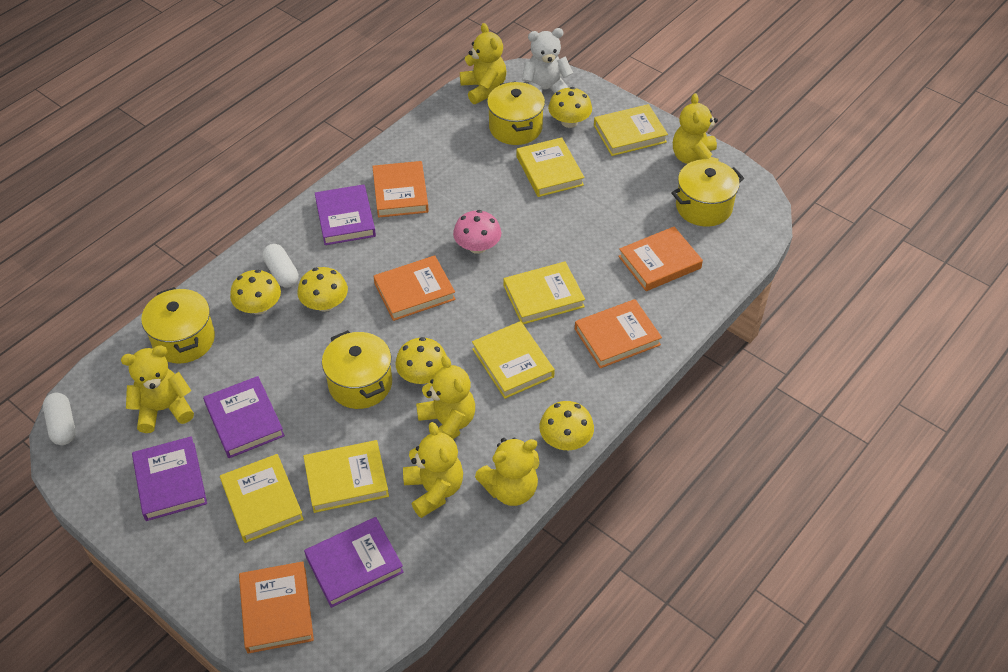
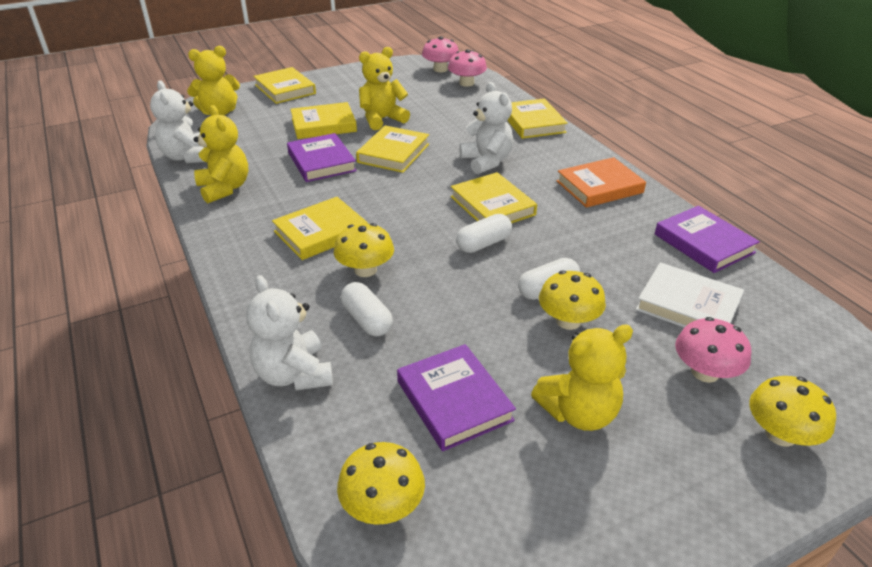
orange book: 5 -> 1
pink mushroom: 1 -> 3
purple book: 4 -> 3
white book: 0 -> 1
white capsule: 2 -> 3
white teddy bear: 1 -> 3
yellow mushroom: 5 -> 4
yellow pot: 4 -> 0
yellow teddy bear: 6 -> 4

